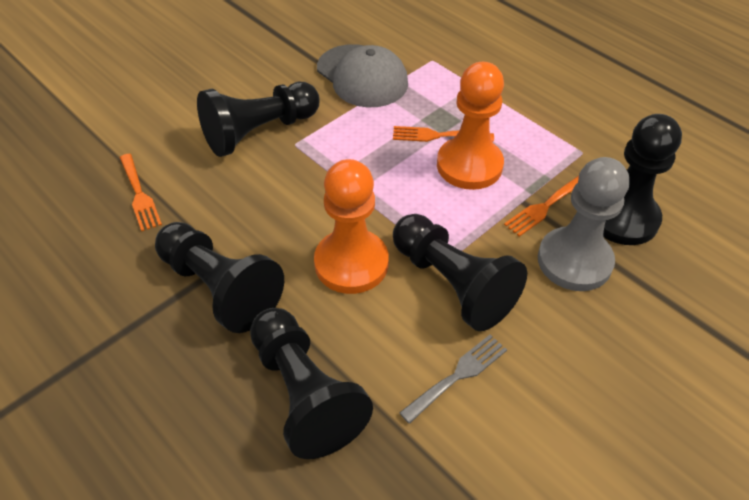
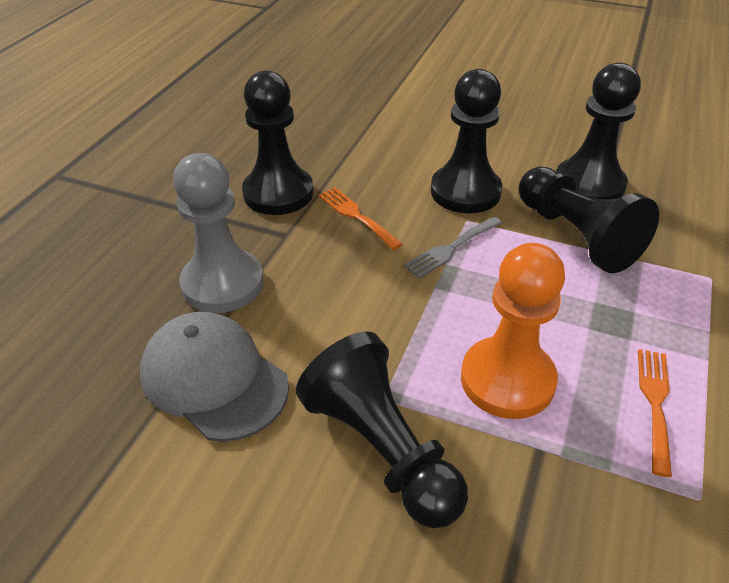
orange fork: 3 -> 2
orange pawn: 2 -> 1

